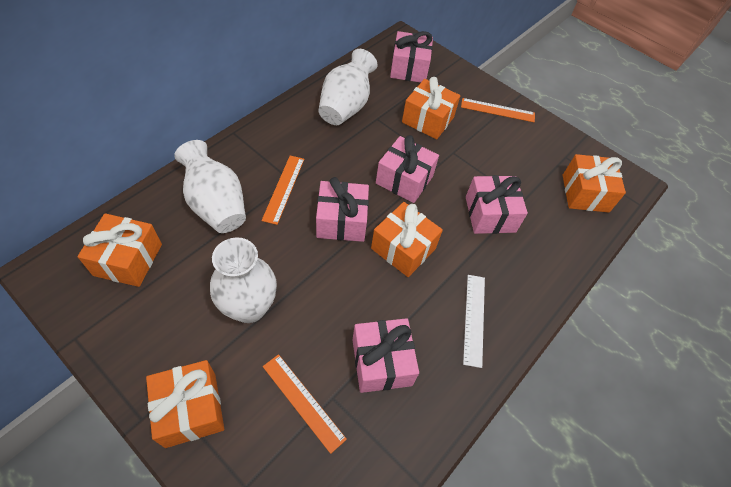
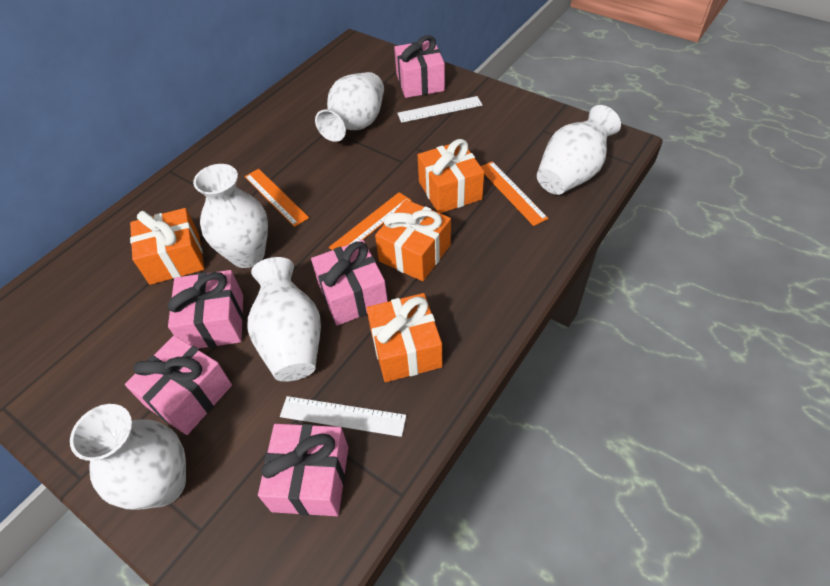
orange gift: 5 -> 4
white ruler: 1 -> 2
white vase: 3 -> 5

